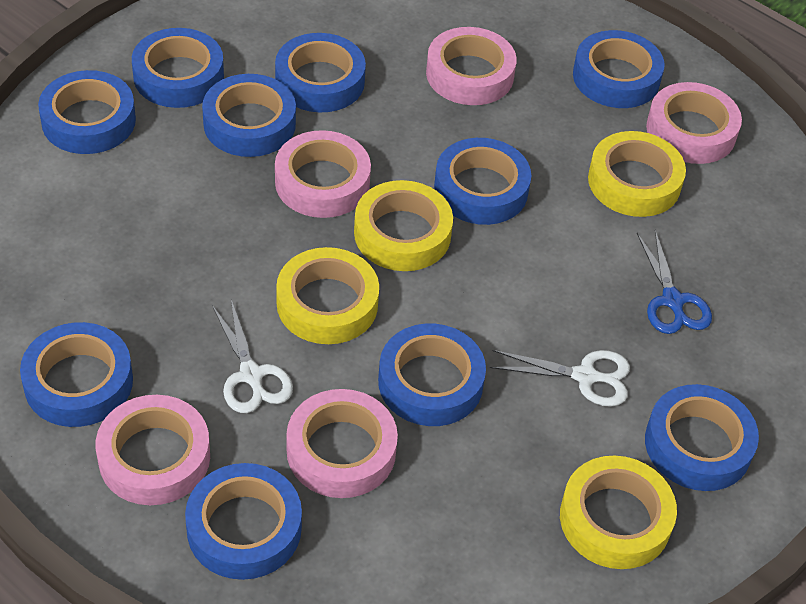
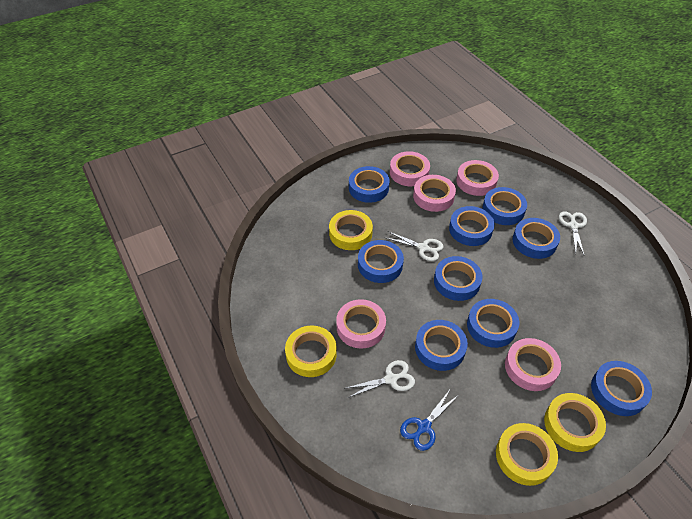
blue tape: 10 -> 9
white scissors: 2 -> 3

